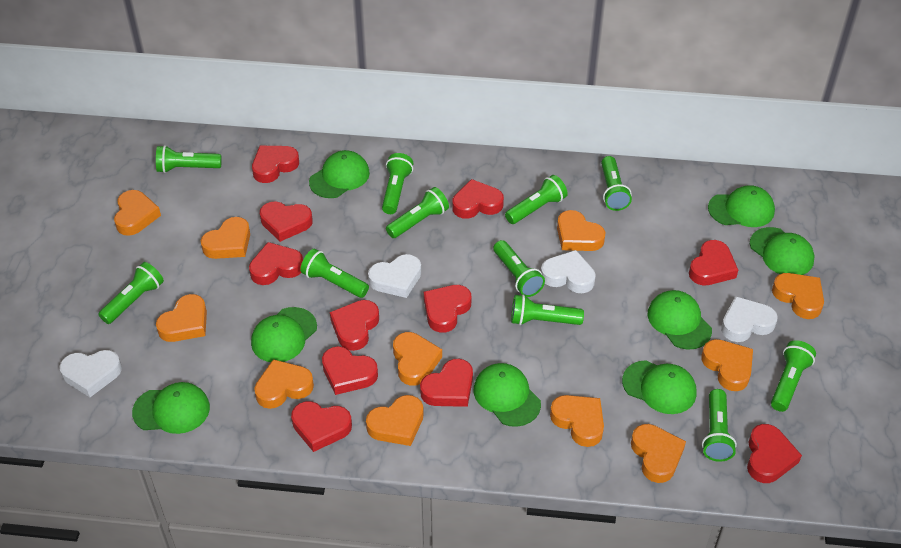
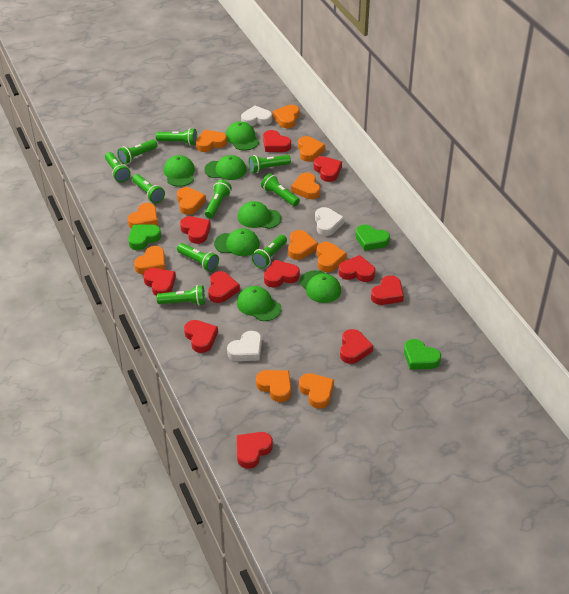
green cap: 8 -> 7
green flashlight: 11 -> 10
green heart: 0 -> 3
white heart: 4 -> 3

